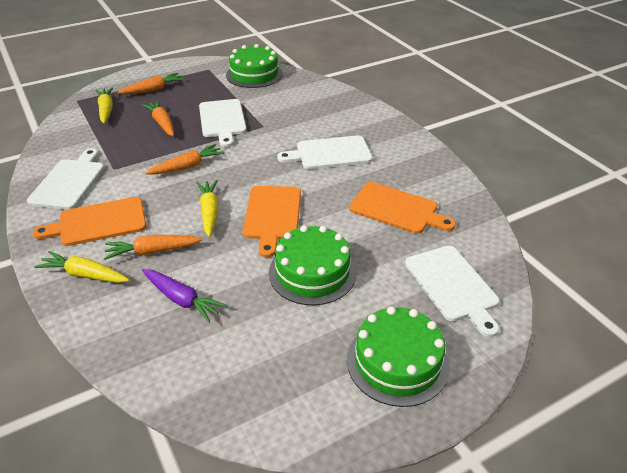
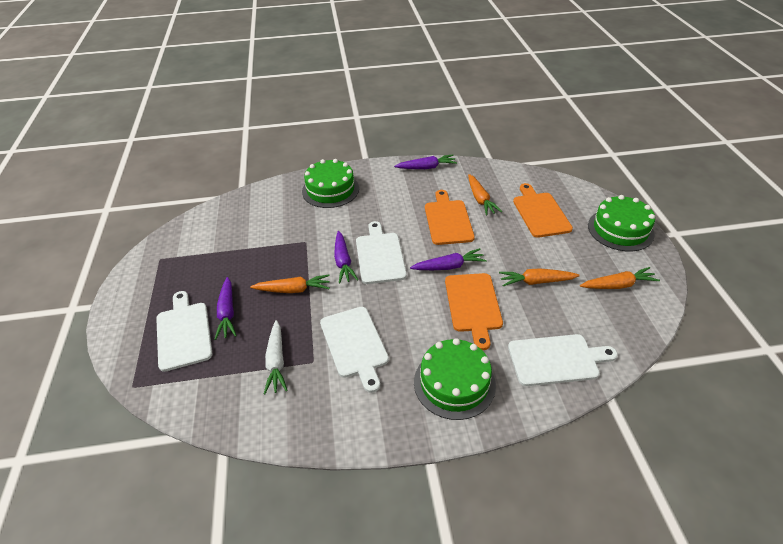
purple carrot: 1 -> 4
white carrot: 0 -> 1
yellow carrot: 3 -> 0

